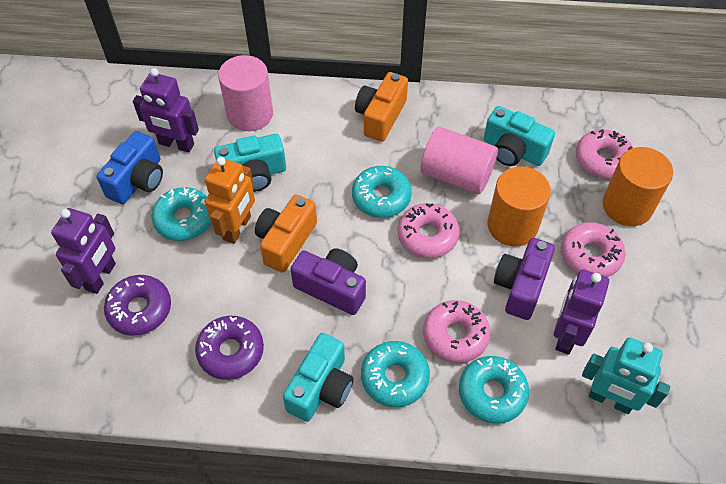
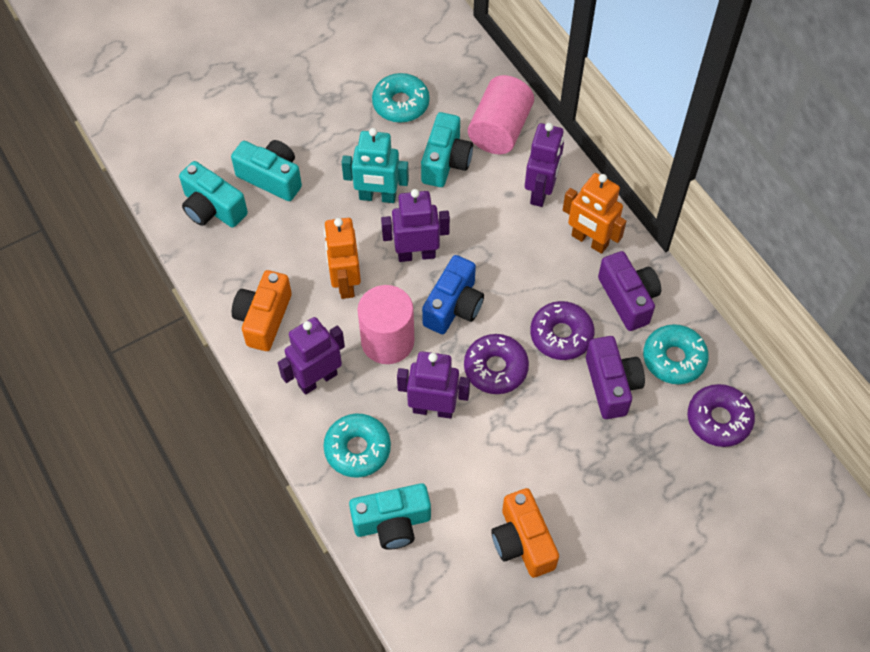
orange cylinder: 2 -> 0
orange robot: 1 -> 2
pink donut: 4 -> 0
purple donut: 2 -> 3
purple robot: 3 -> 4
turquoise camera: 3 -> 4
turquoise donut: 4 -> 3

